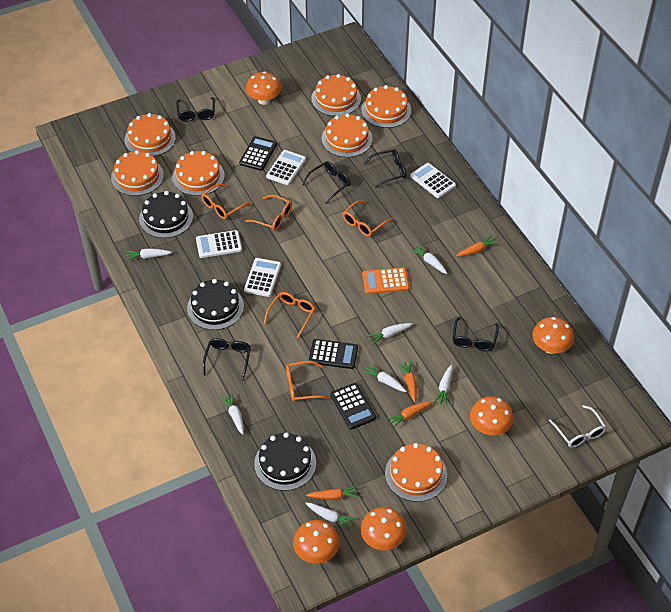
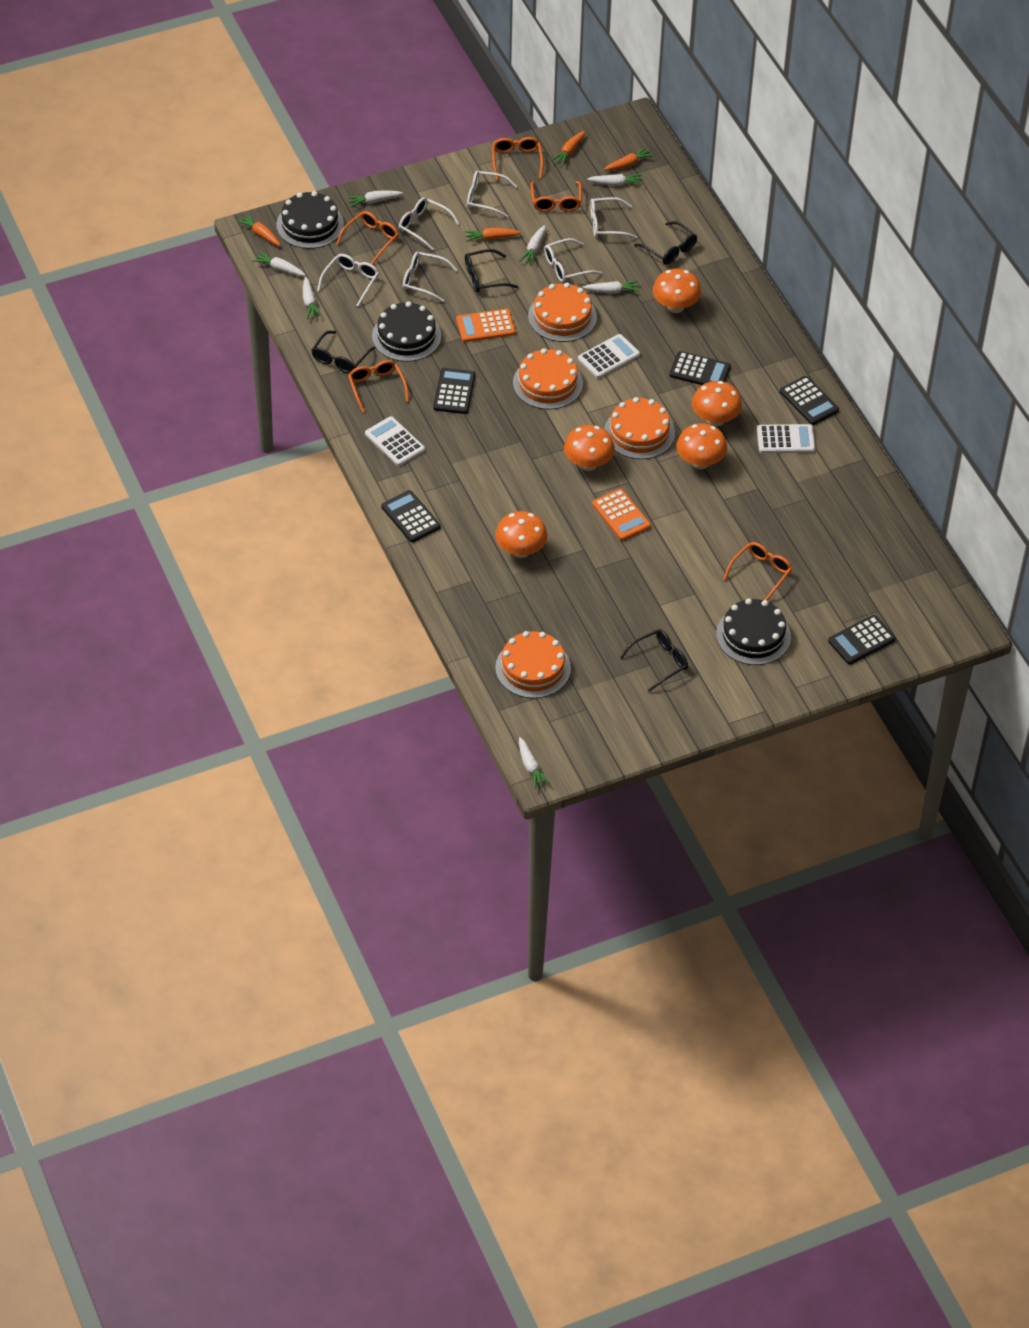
black calculator: 3 -> 5
black glasses: 5 -> 4
orange cake: 7 -> 4
orange calculator: 1 -> 2
white calculator: 4 -> 3
white glasses: 1 -> 6

